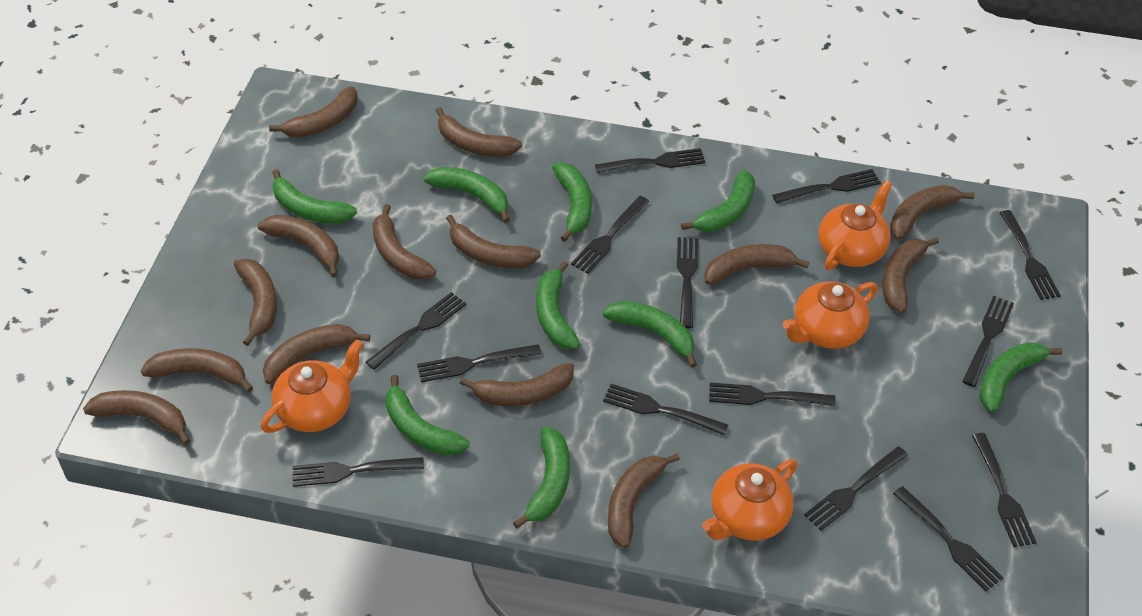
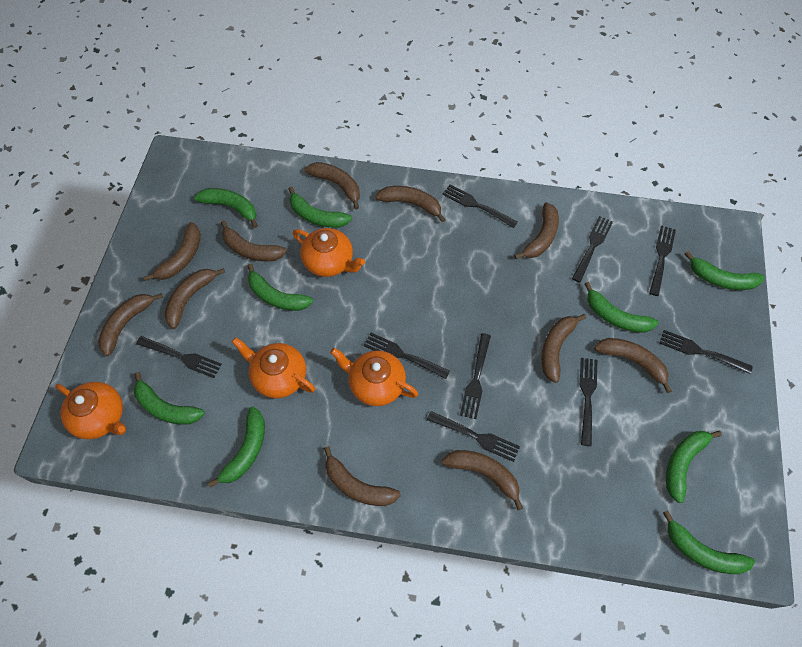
black fork: 14 -> 9
brown banana: 14 -> 11

